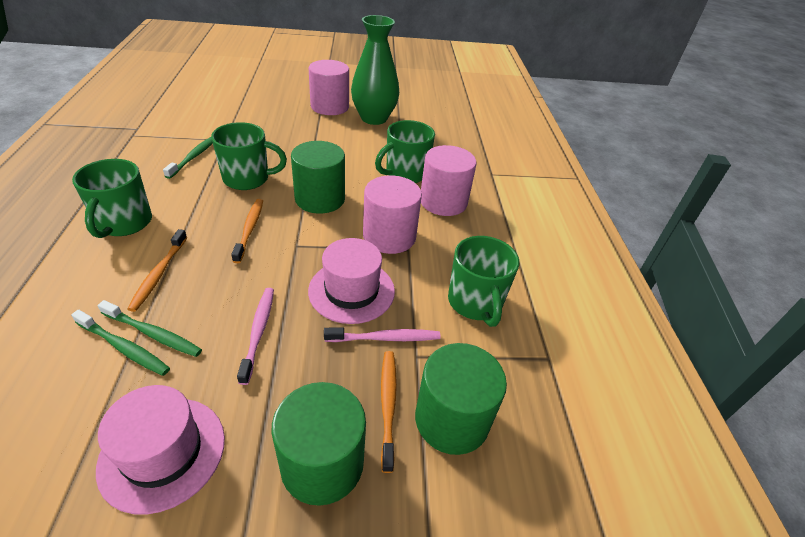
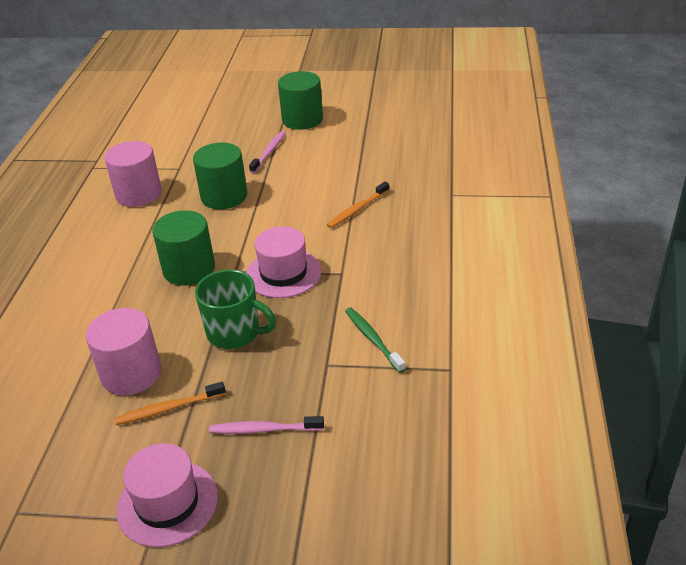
green mug: 4 -> 1
green toothbrush: 3 -> 1
green vase: 1 -> 0
orange toothbrush: 3 -> 2
pink cylinder: 3 -> 2

